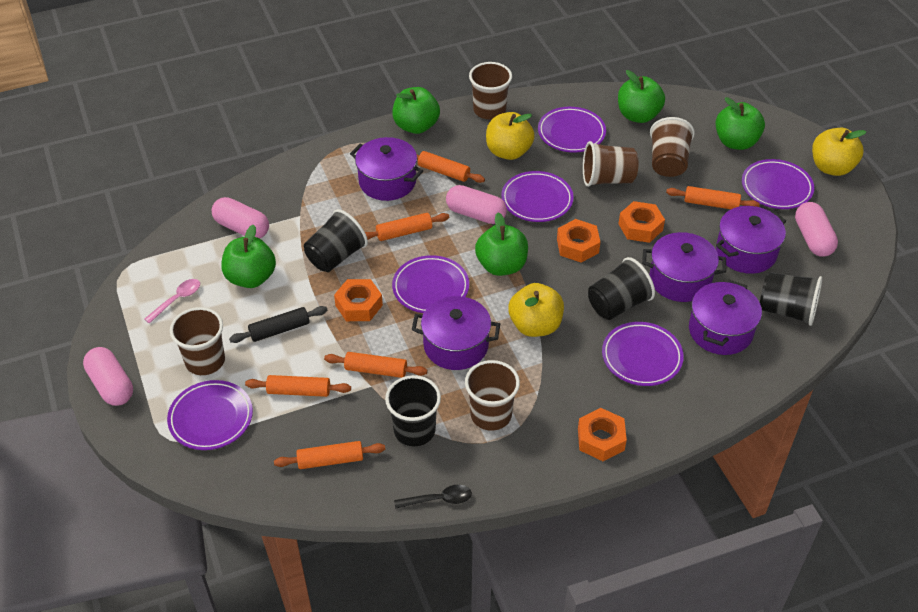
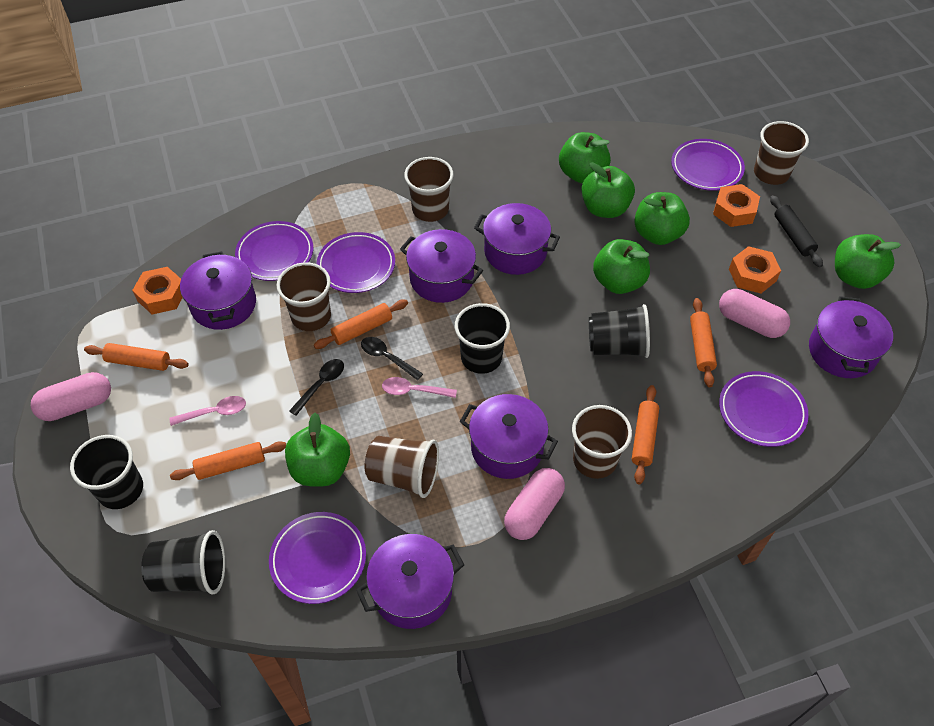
black spoon: 1 -> 2
green apple: 5 -> 6
orange nut: 4 -> 3
orange rolling pin: 6 -> 5
pink capsule: 4 -> 3
pink spoon: 1 -> 2
purple plate: 6 -> 5
purple pot: 5 -> 6
yellow apple: 3 -> 0

